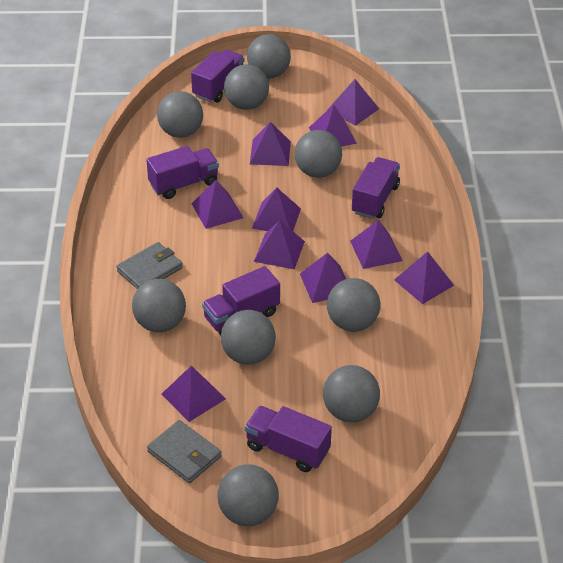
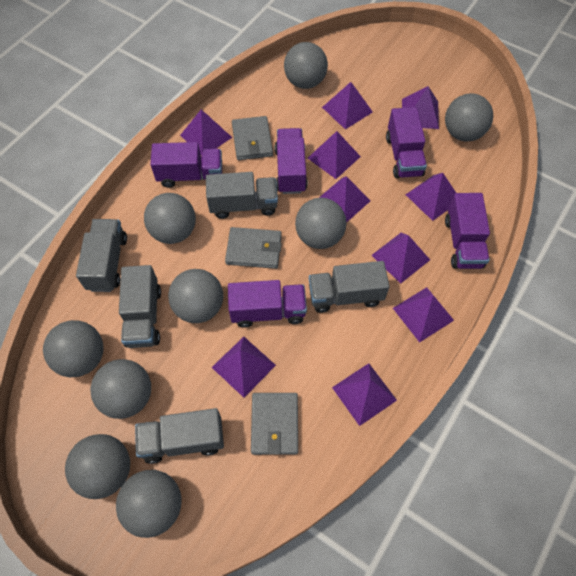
grey truck: 0 -> 5
grey wallet: 2 -> 3

